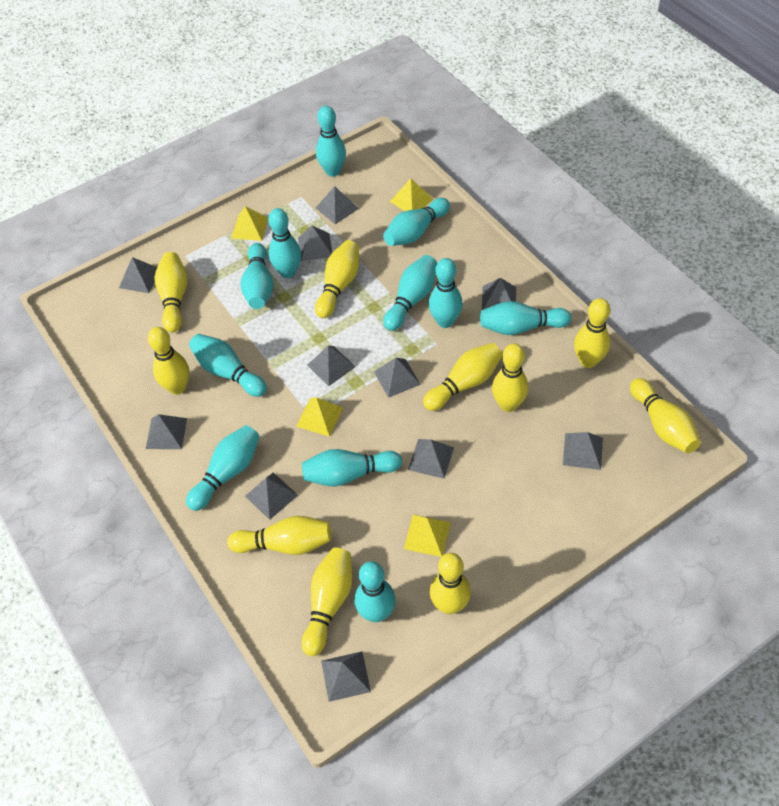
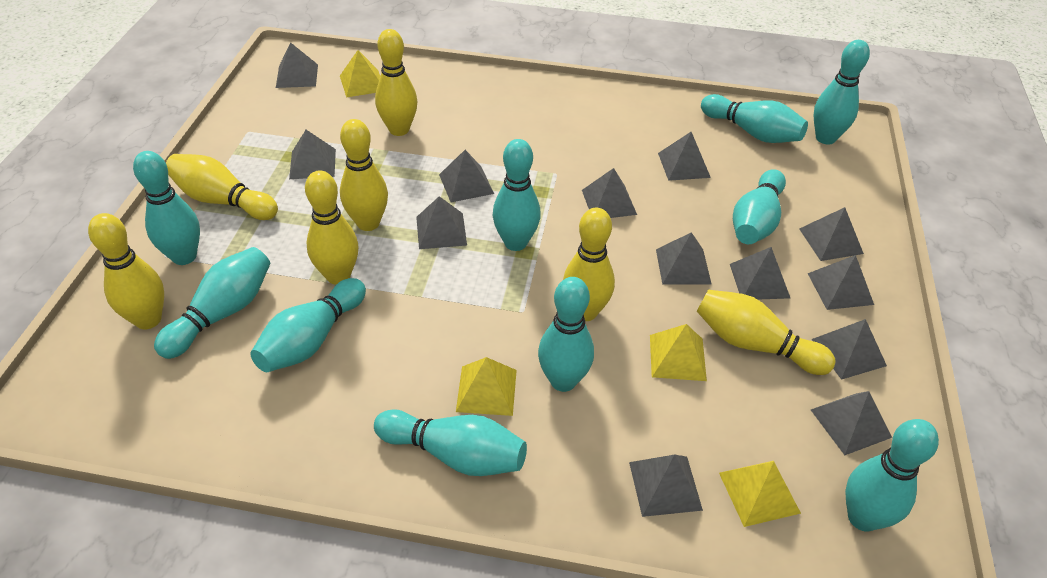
grey pyramid: 11 -> 13
turquoise bowling pin: 11 -> 10
yellow bowling pin: 10 -> 7

